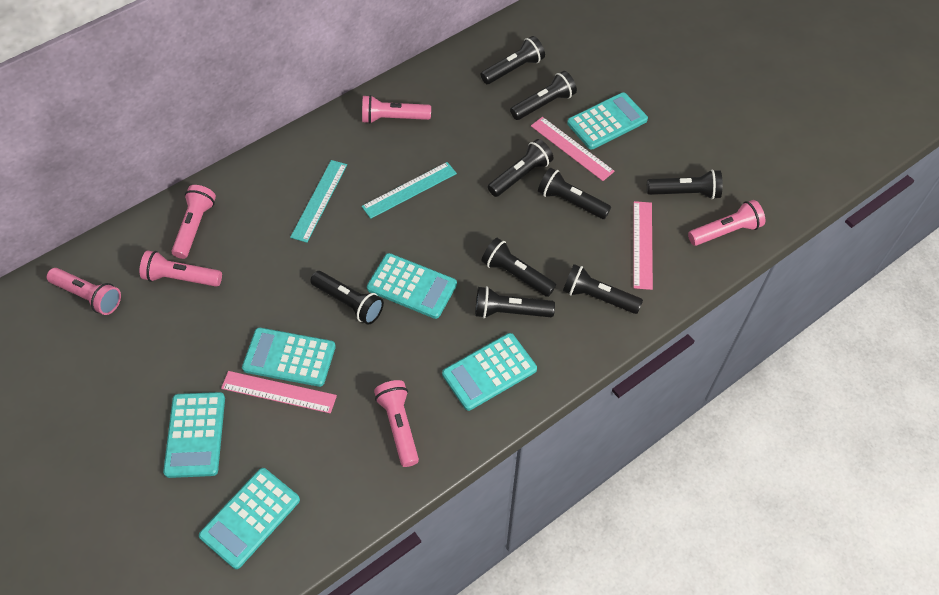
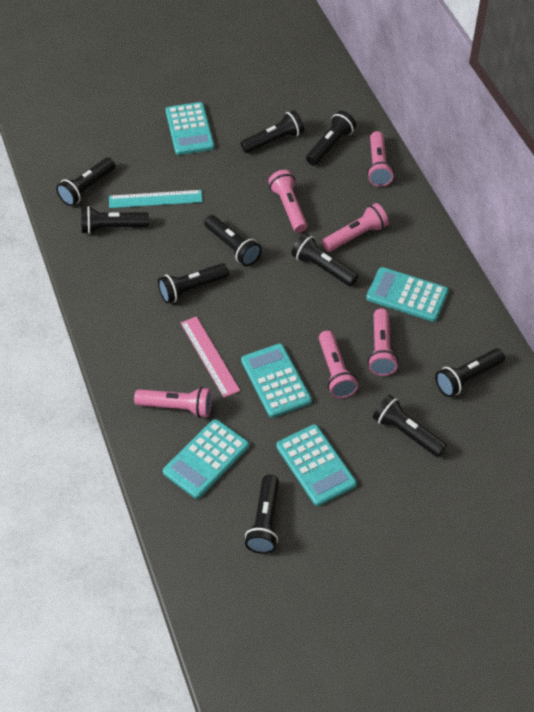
black flashlight: 9 -> 10
pink ruler: 3 -> 1
turquoise calculator: 6 -> 5
turquoise ruler: 2 -> 1

